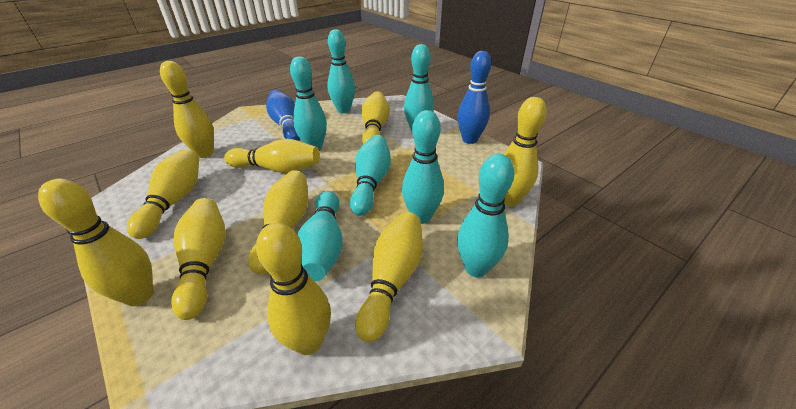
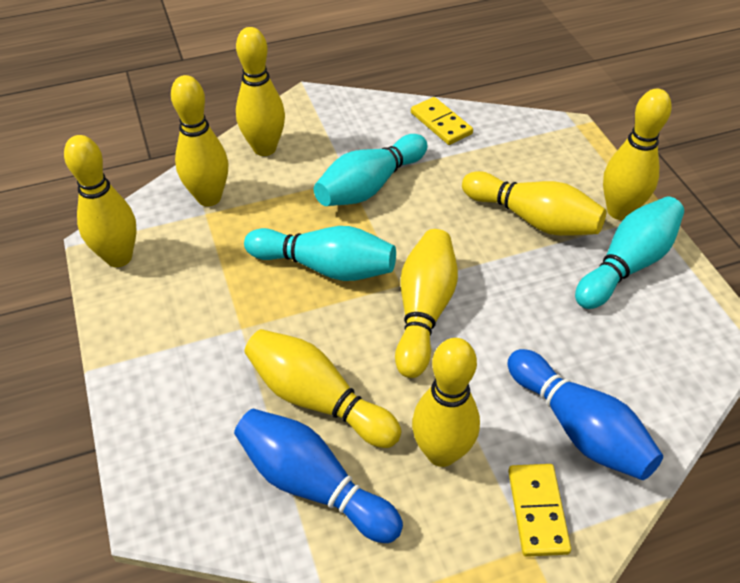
turquoise bowling pin: 7 -> 3
yellow bowling pin: 10 -> 8
yellow domino: 0 -> 2

